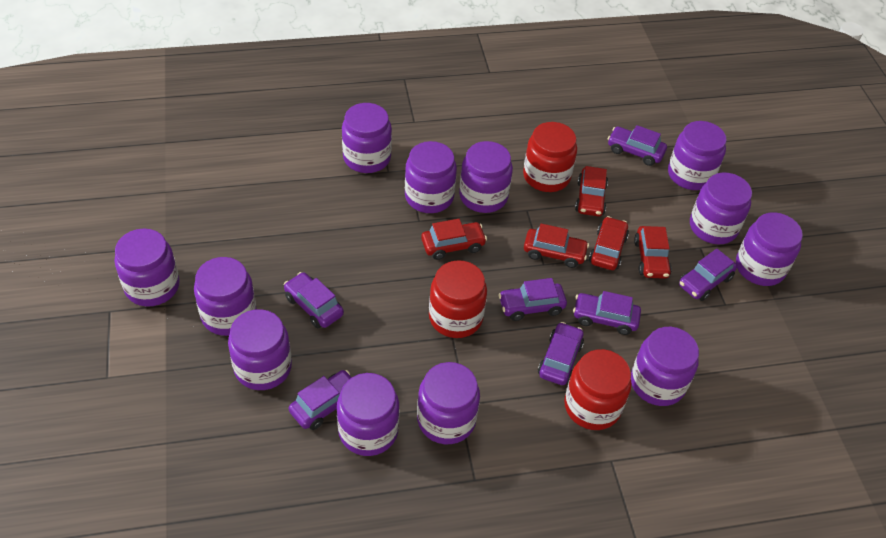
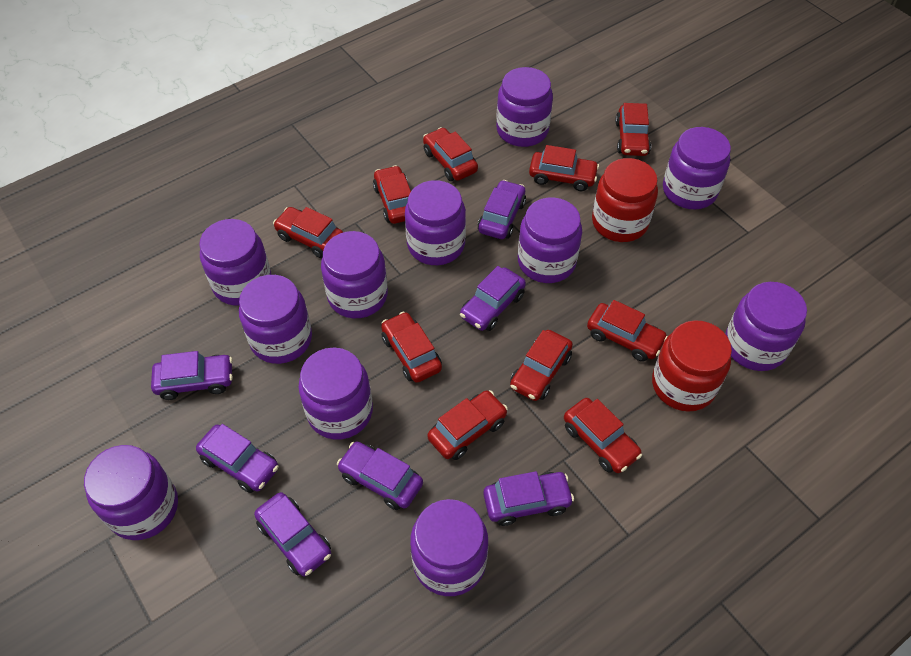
purple jar: 12 -> 11
red car: 5 -> 10
red jar: 3 -> 2

